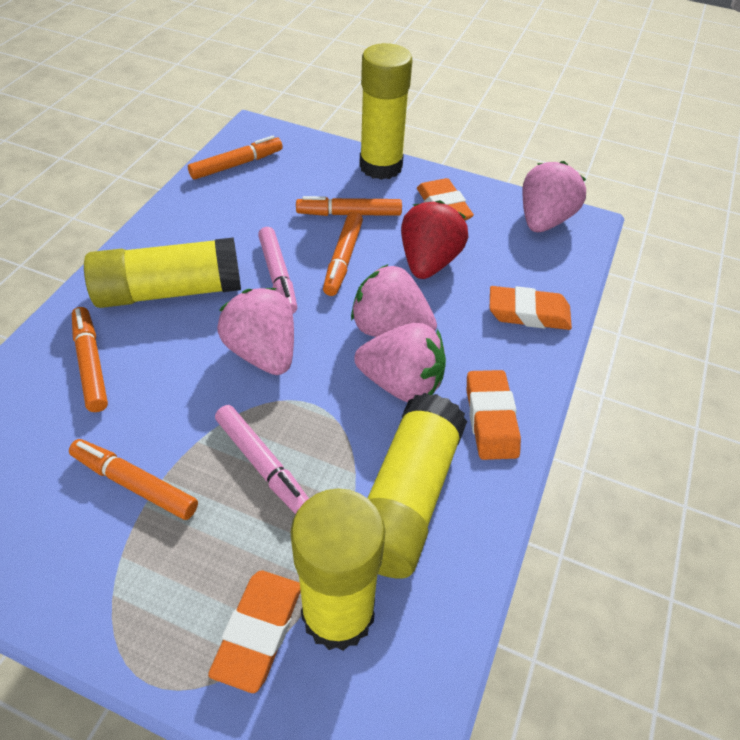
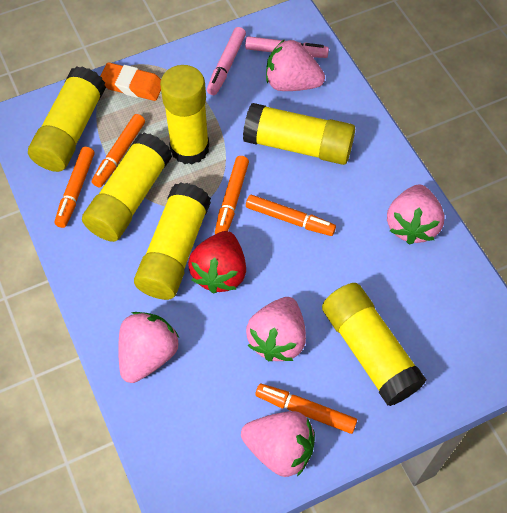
orange eraser: 4 -> 1
pink strawberry: 4 -> 5
yellow glue stick: 4 -> 6

